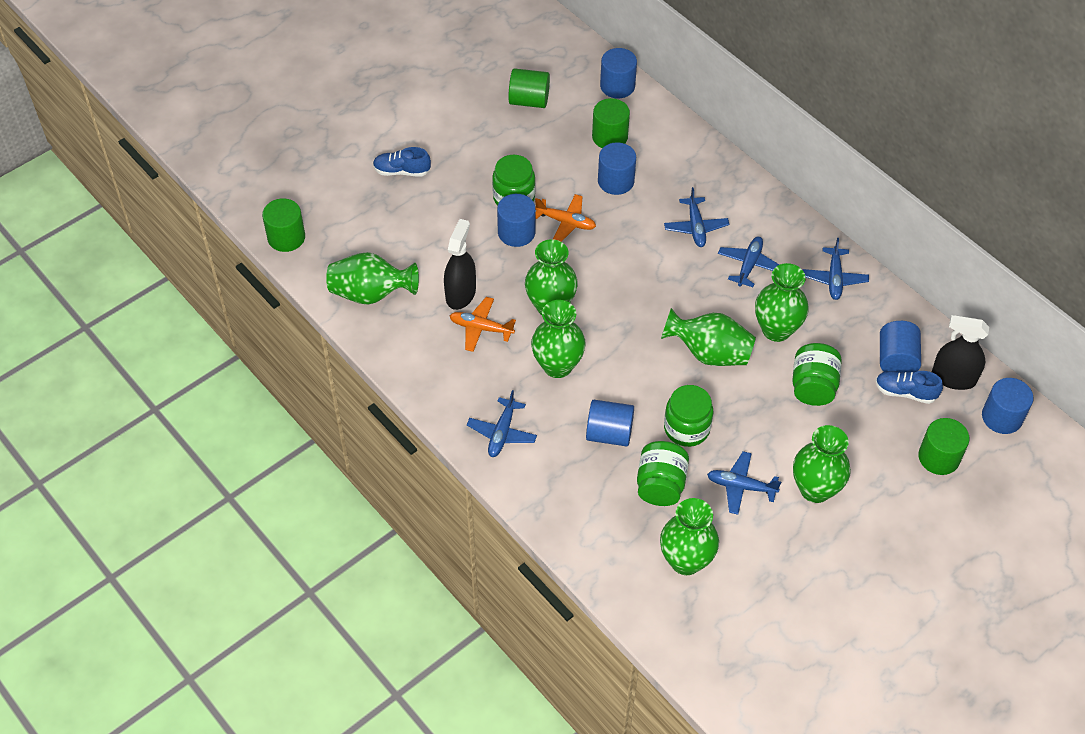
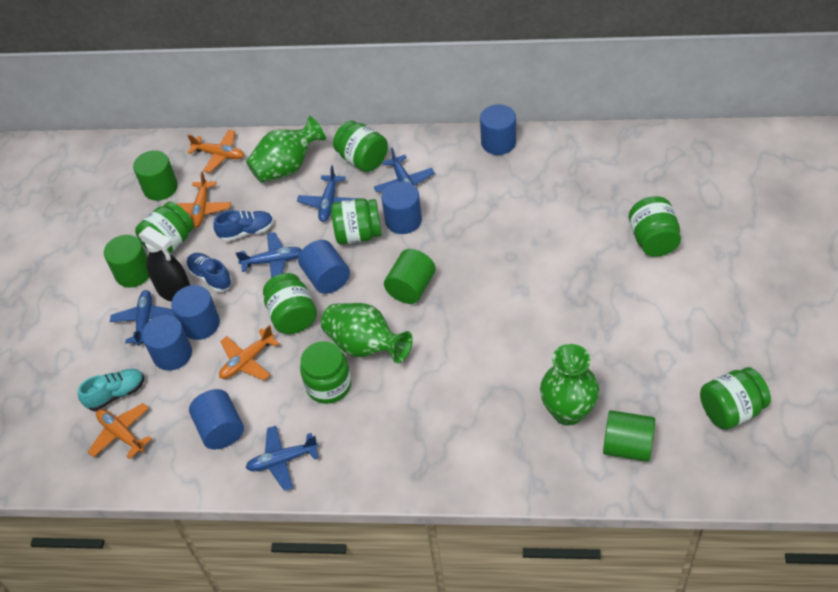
black spray bottle: 2 -> 1
green jar: 4 -> 7
green vase: 7 -> 3
orange plane: 2 -> 4
turquoise shoe: 0 -> 1

